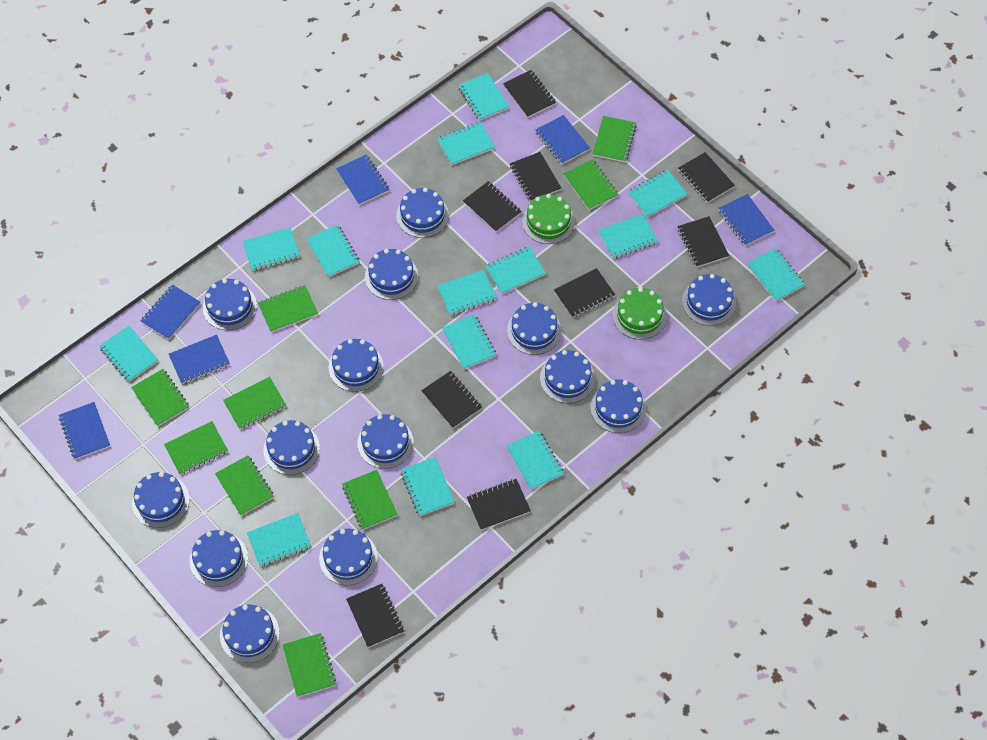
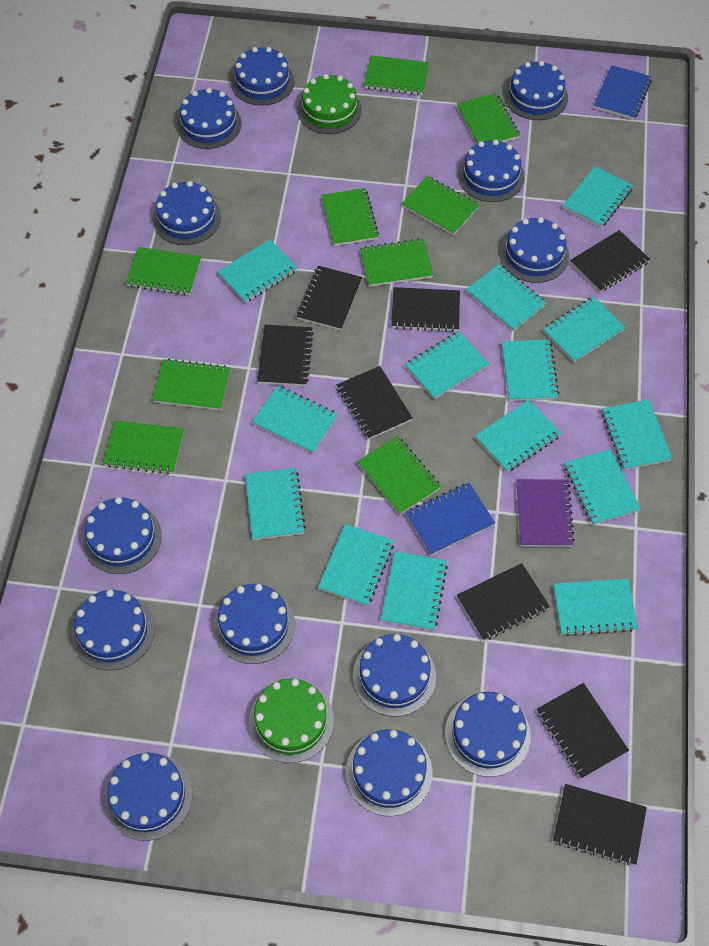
black notebook: 9 -> 8
blue cake: 14 -> 13
blue notebook: 6 -> 2
purple notebook: 0 -> 1

